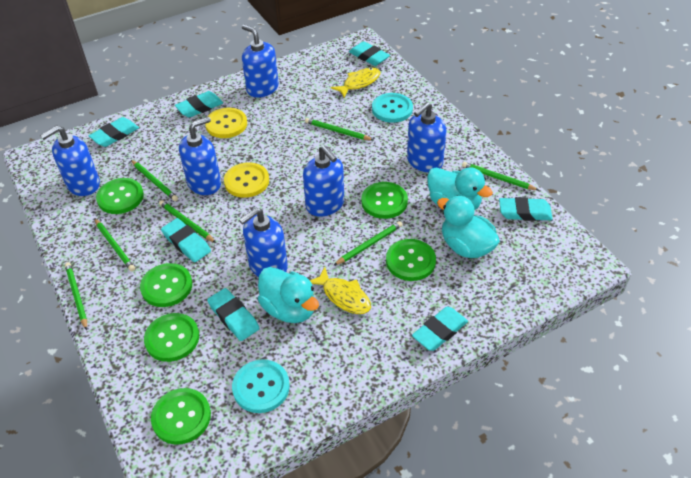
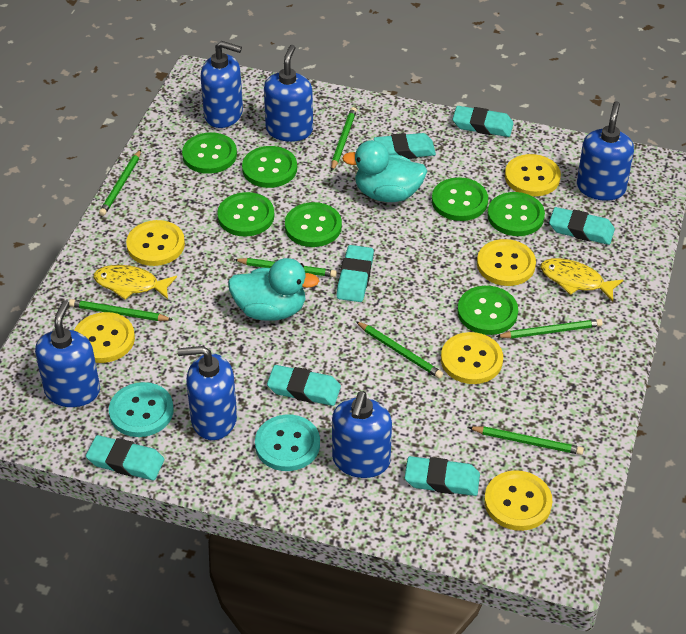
green button: 6 -> 7
turquoise duck: 3 -> 2
yellow button: 2 -> 6

